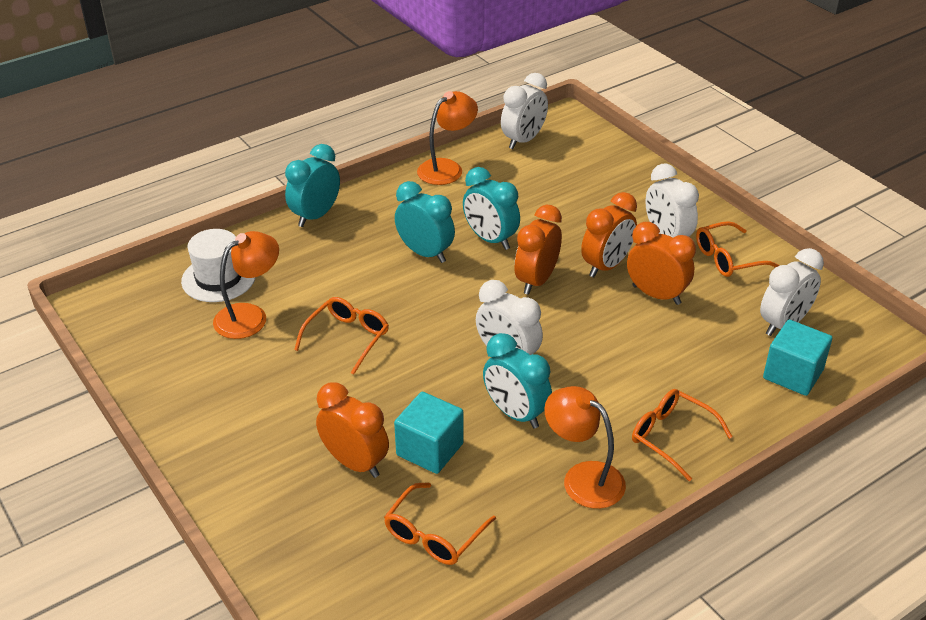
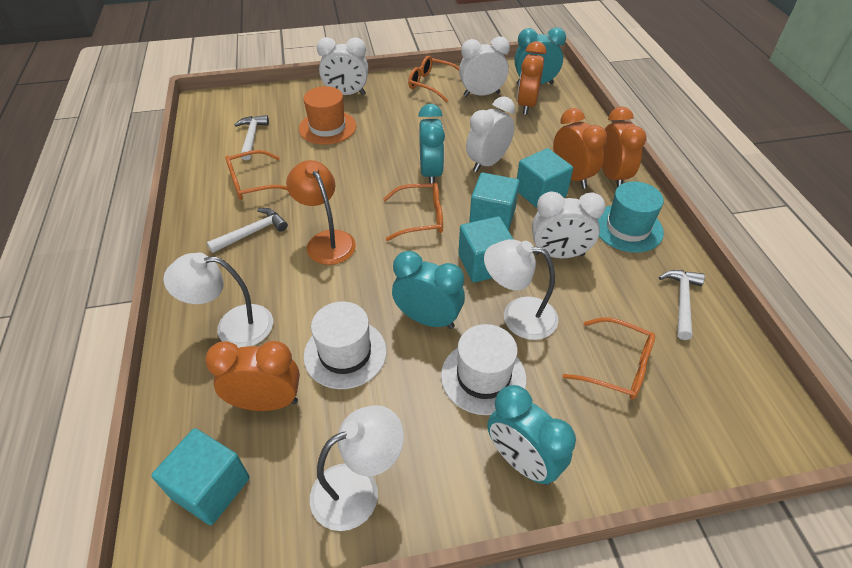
orange hat: 0 -> 1
orange lamp: 3 -> 1
turquoise cube: 2 -> 4
turquoise hat: 0 -> 1
white hammer: 0 -> 3
white hat: 1 -> 2
white lamp: 0 -> 3

